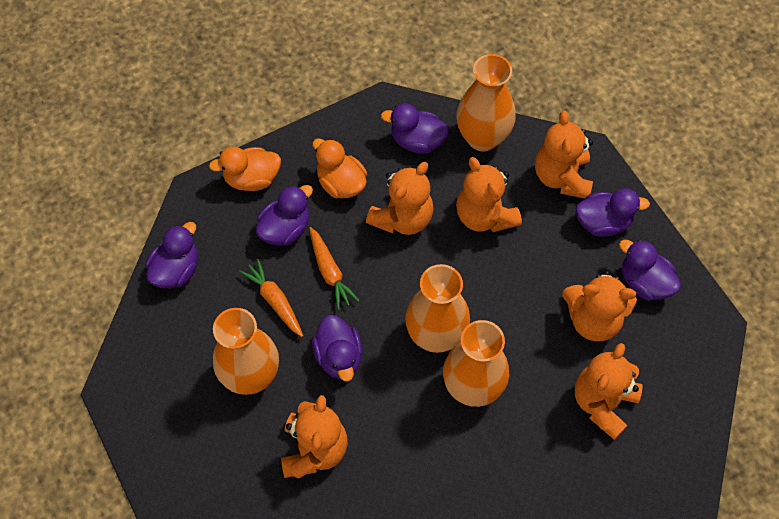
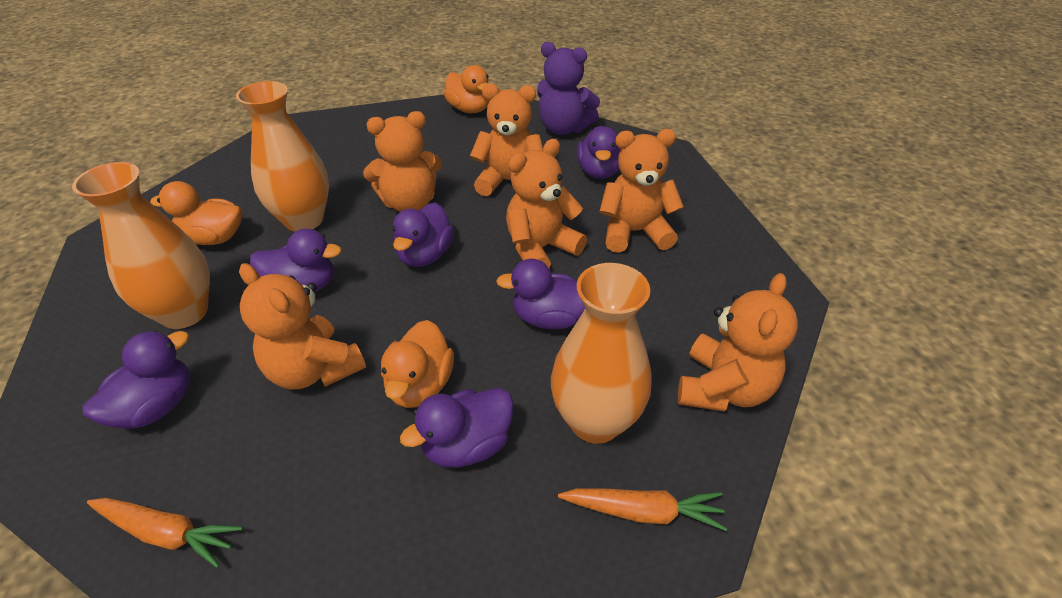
orange duck: 2 -> 3
orange vase: 4 -> 3
purple teddy bear: 0 -> 1

